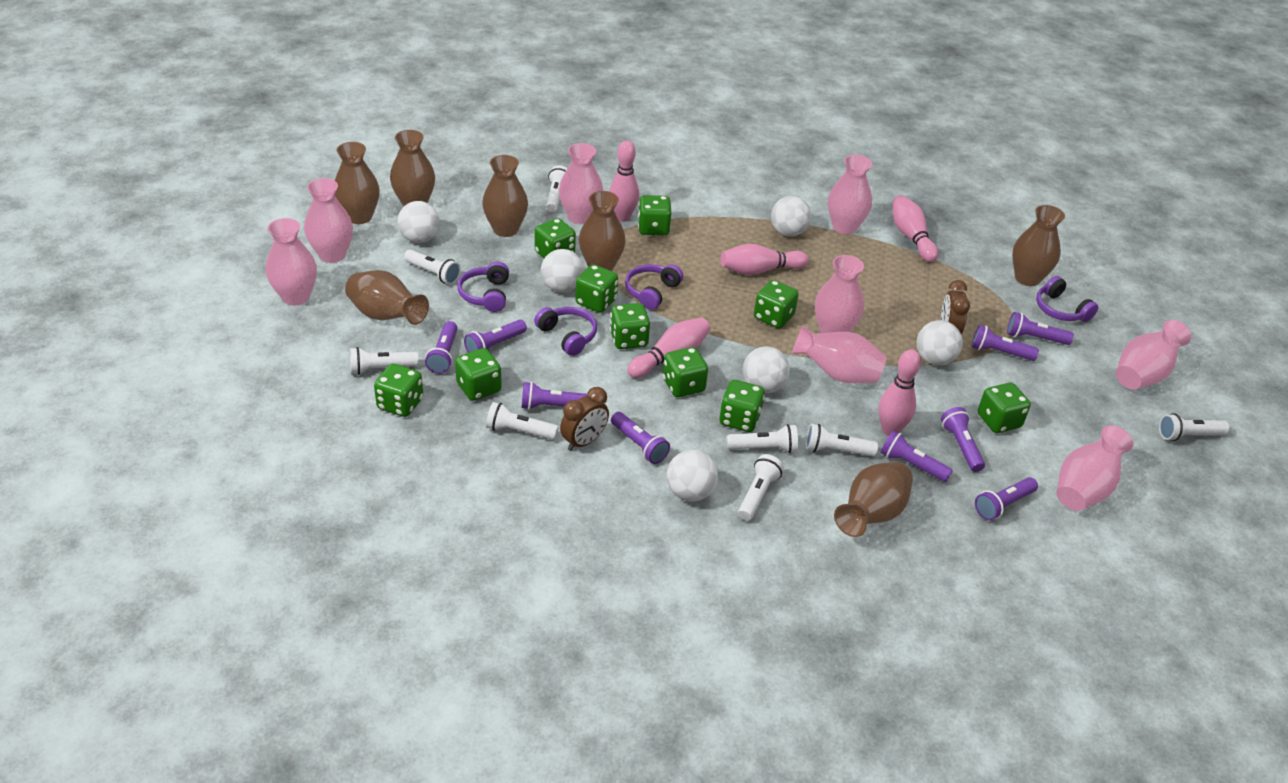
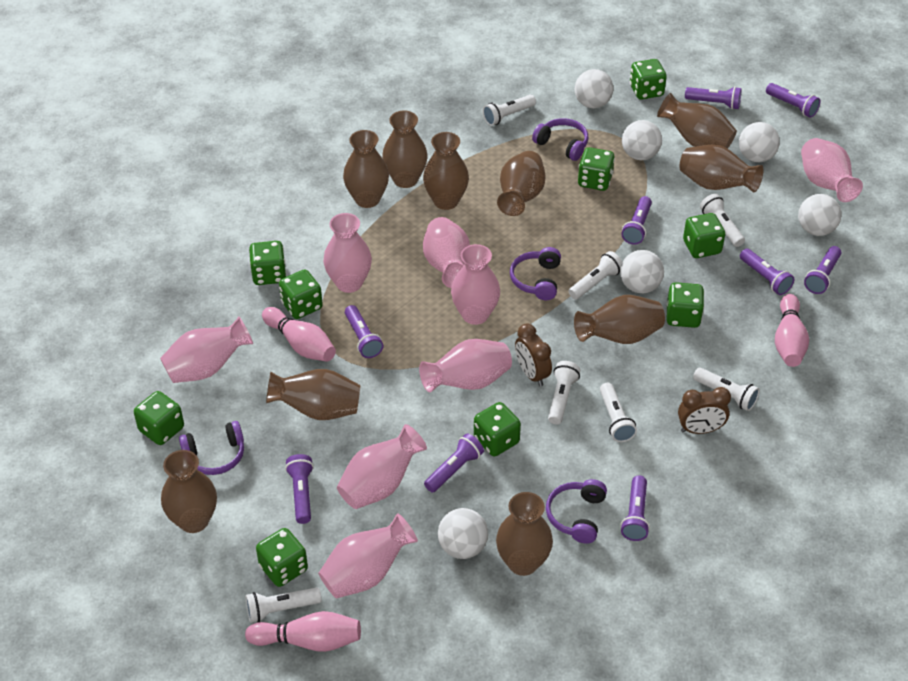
brown vase: 7 -> 10
green dice: 10 -> 9
pink bowling pin: 5 -> 3
white flashlight: 8 -> 7

